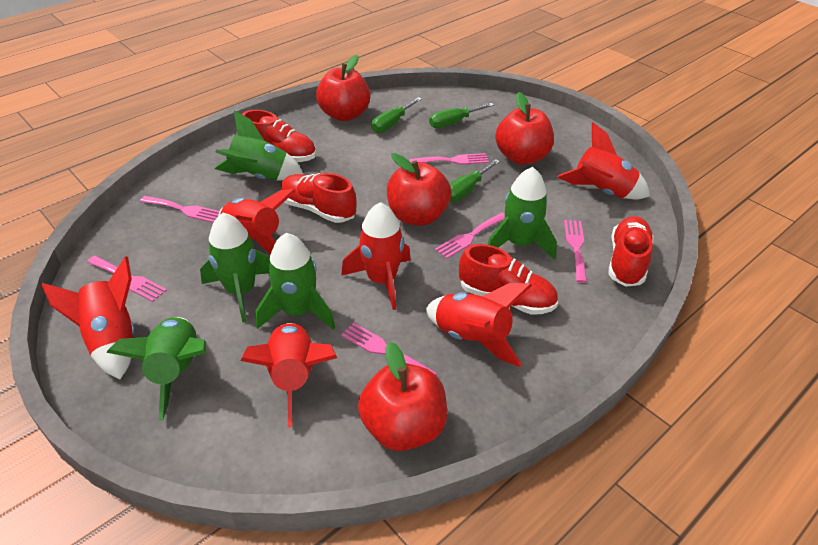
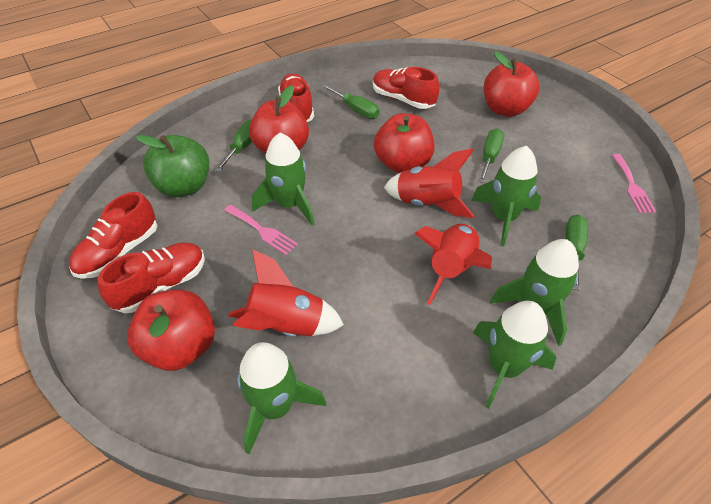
green apple: 0 -> 1
green screwdriver: 3 -> 4
pink fork: 6 -> 2
red rocket: 6 -> 3

